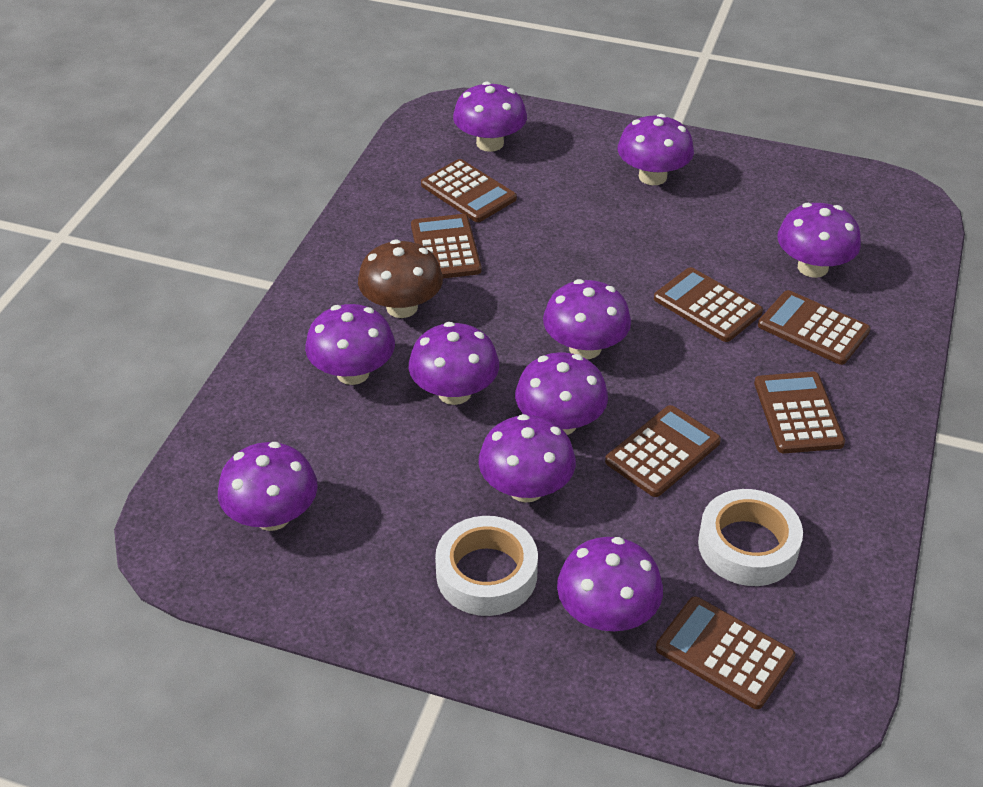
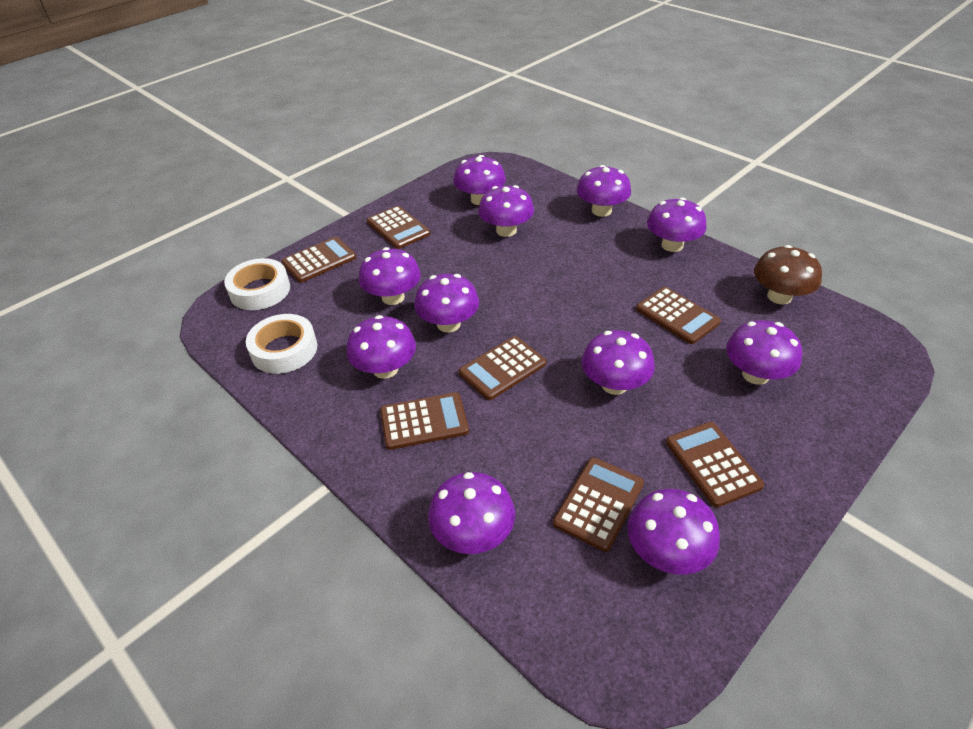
purple mushroom: 10 -> 11

